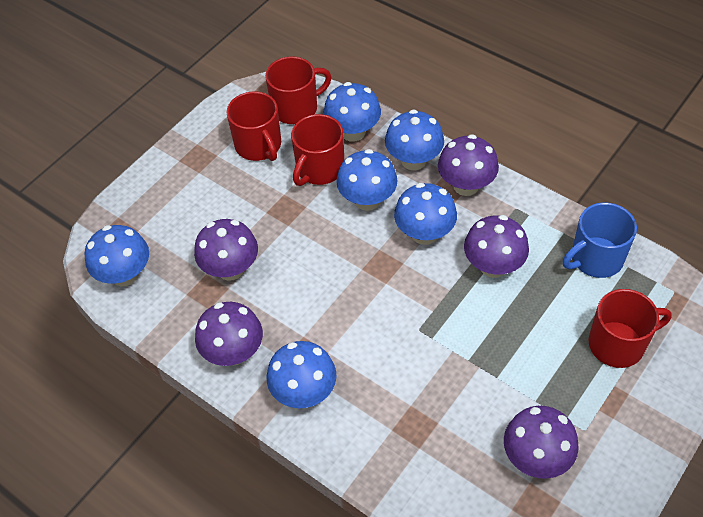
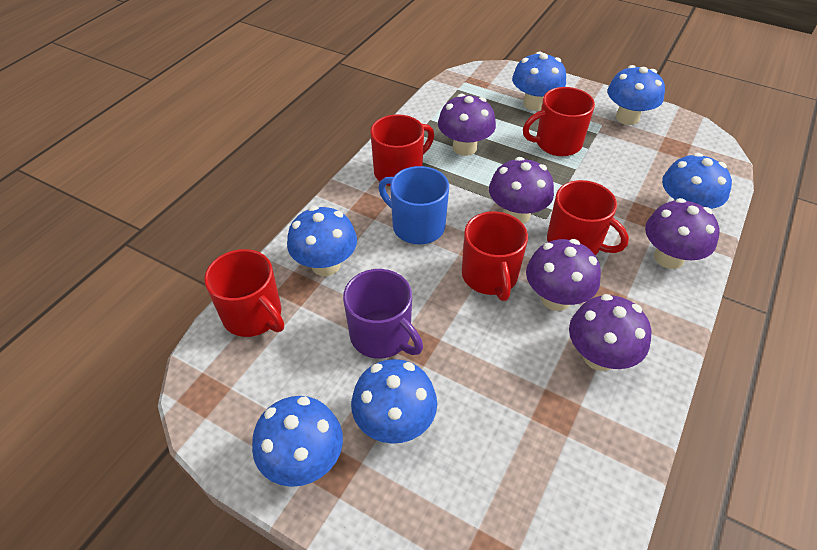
purple mug: 0 -> 1
red mug: 4 -> 5

